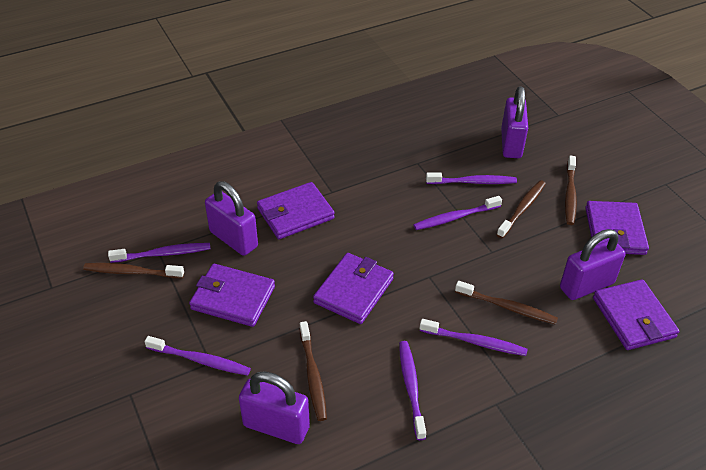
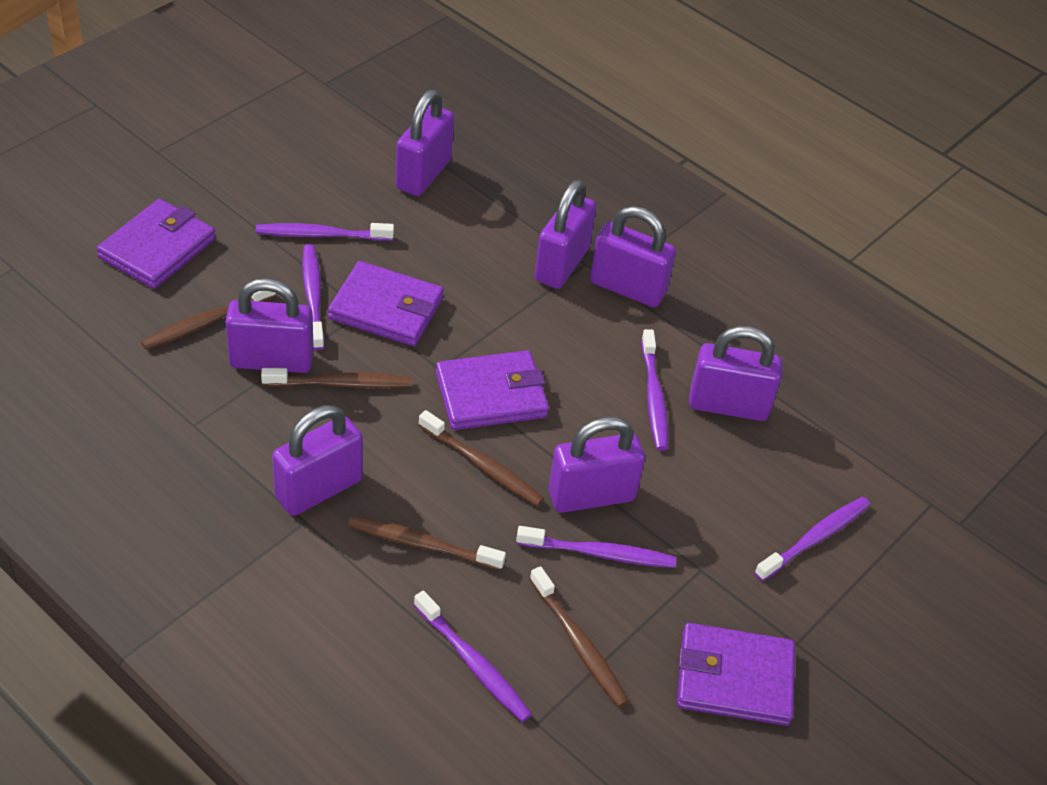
purple padlock: 4 -> 7
purple wallet: 5 -> 4

